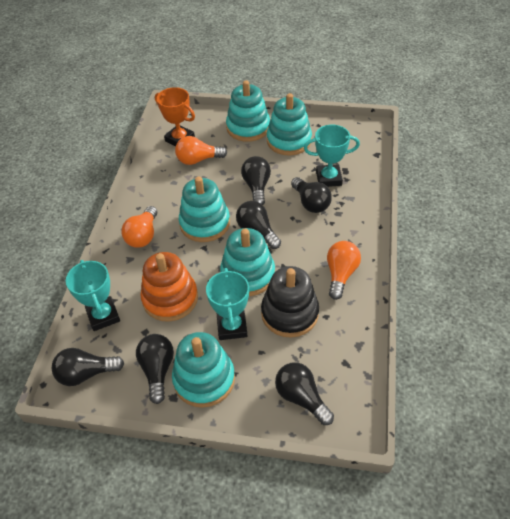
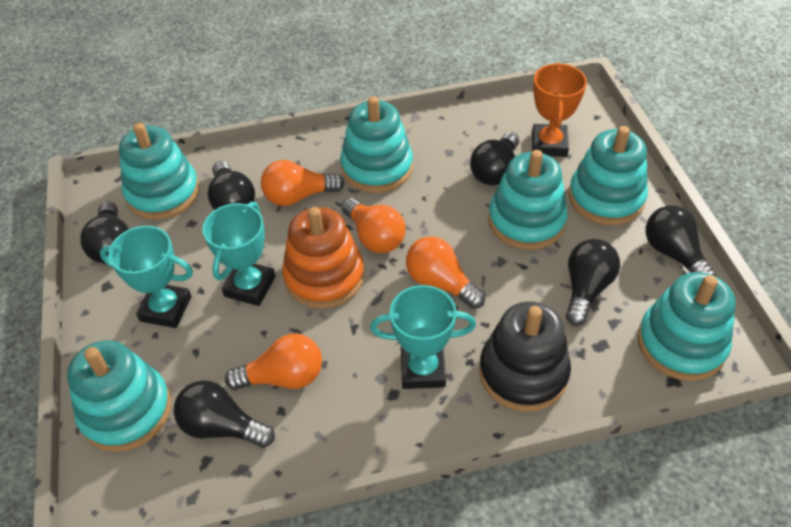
orange light bulb: 3 -> 4
turquoise stacking toy: 5 -> 6

